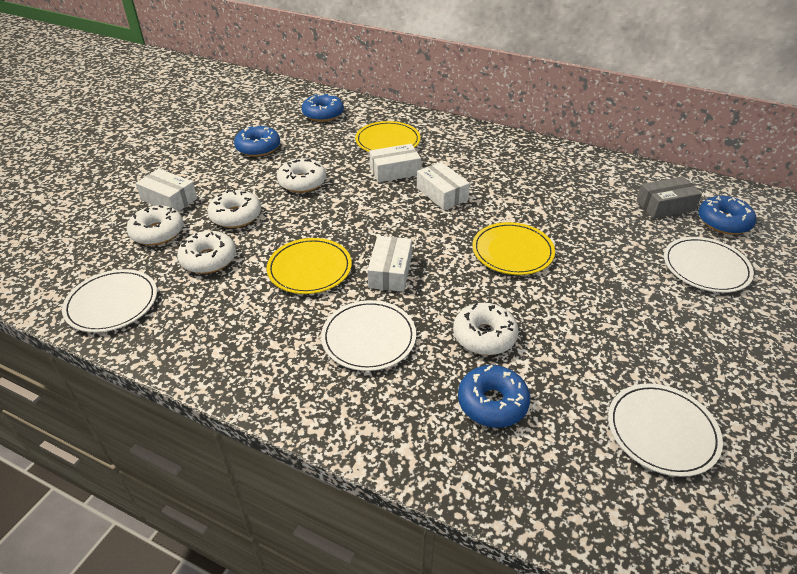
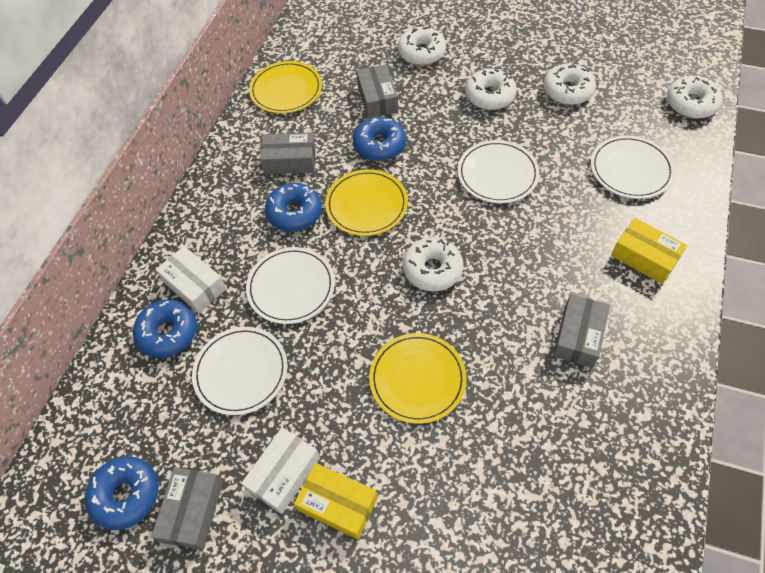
grey box: 1 -> 4
white box: 4 -> 2
yellow box: 0 -> 2

